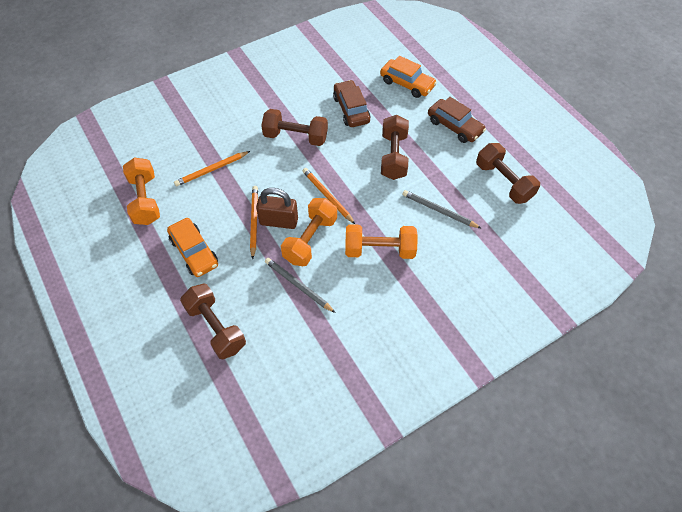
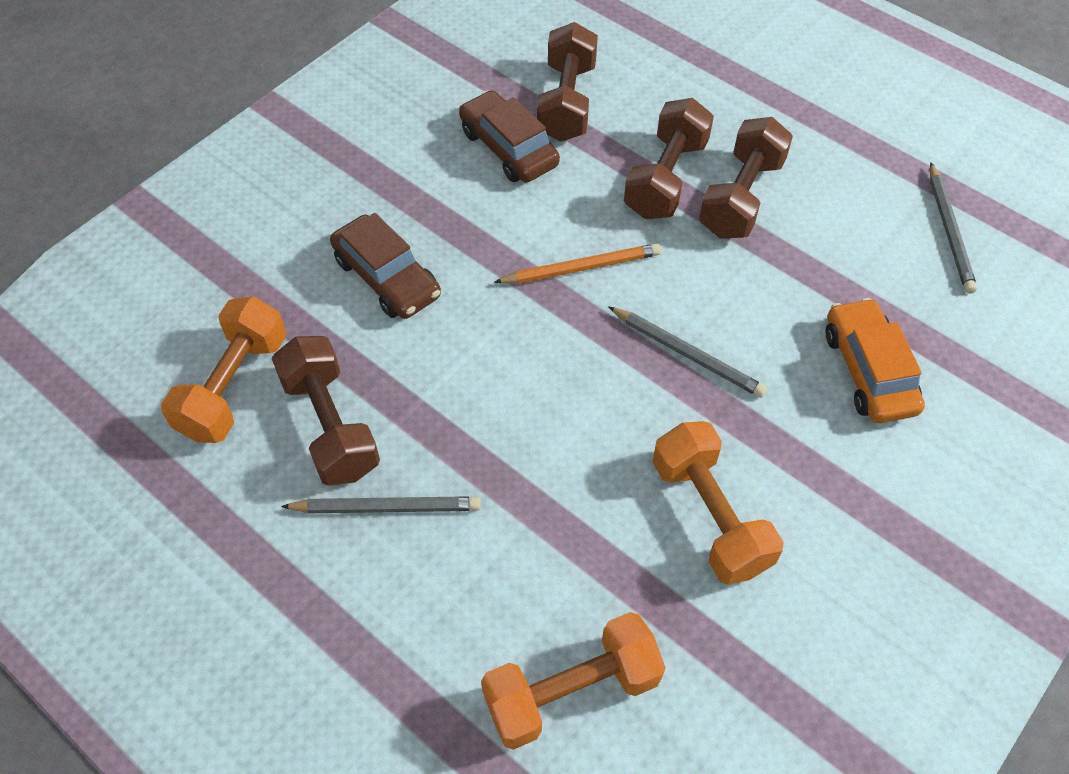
brown padlock: 1 -> 0
grey pencil: 2 -> 3
orange car: 2 -> 1
orange pencil: 3 -> 1

